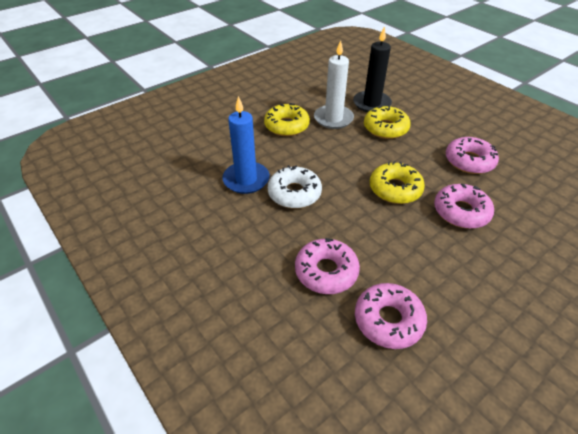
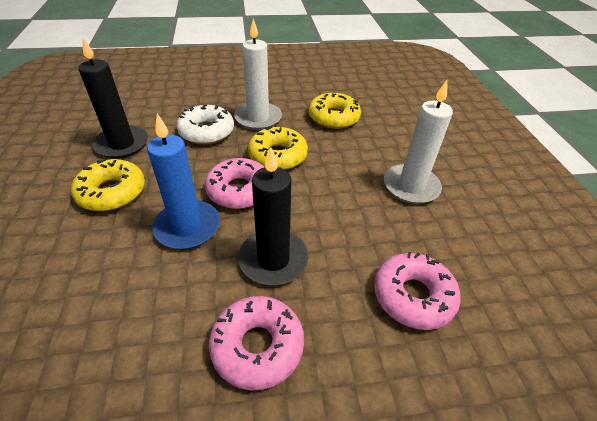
black candle: 1 -> 2
pink donut: 4 -> 3
white candle: 1 -> 2

